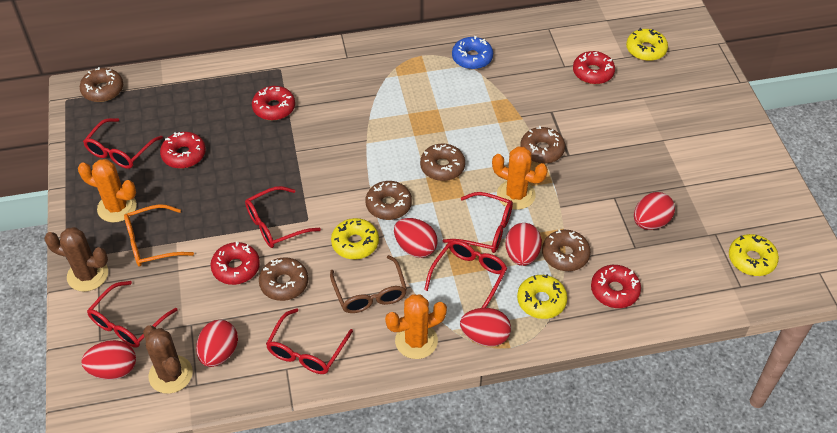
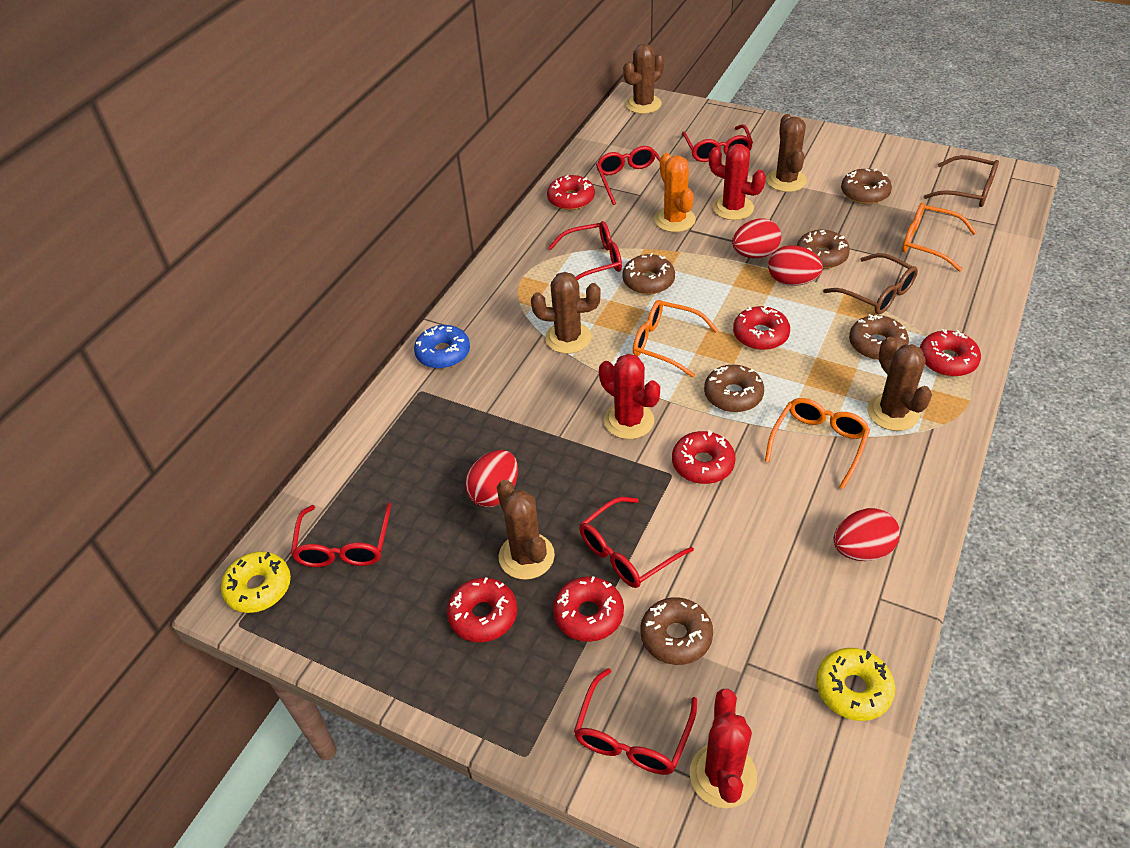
brown cactus: 2 -> 5
brown glasses: 1 -> 2
orange cactus: 3 -> 1
orange glasses: 1 -> 3
red cactus: 0 -> 3
red donut: 5 -> 6
red egg: 6 -> 4
yellow donut: 4 -> 2

